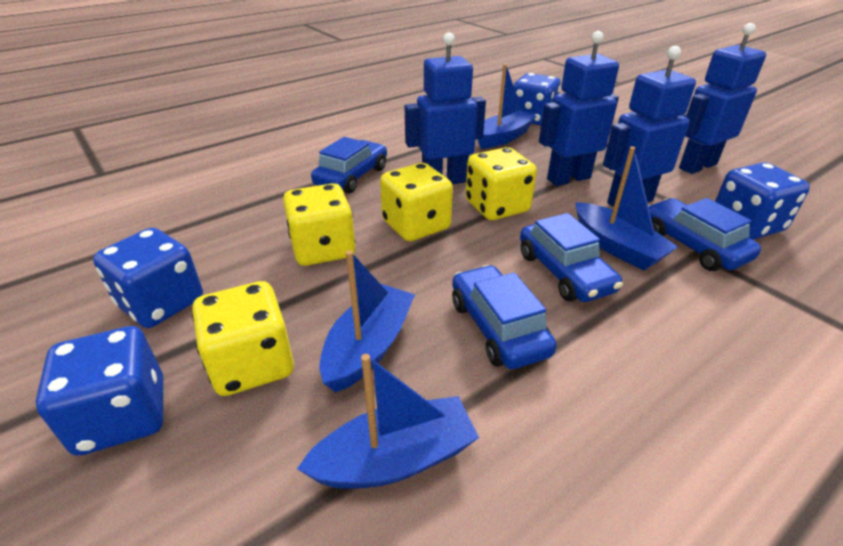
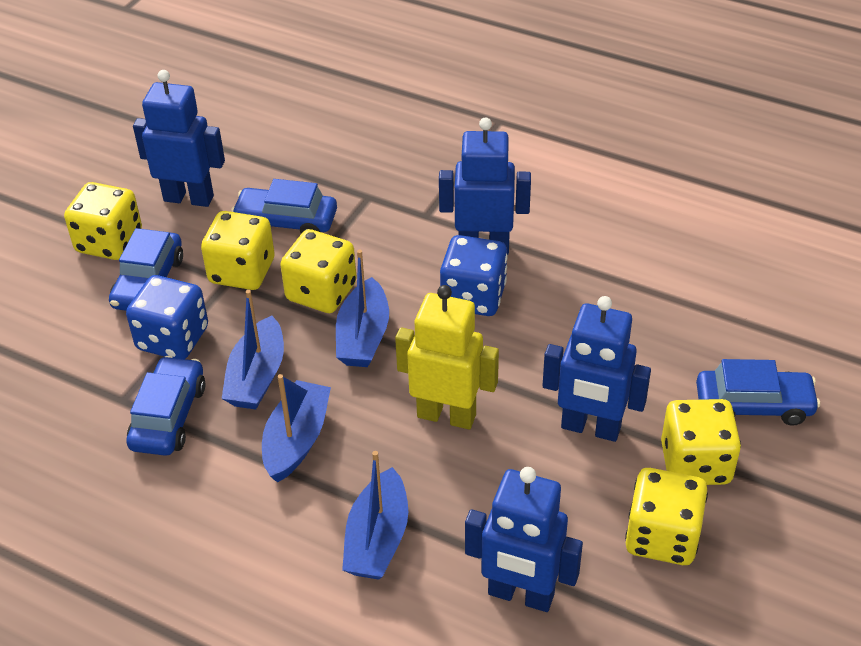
blue dice: 4 -> 2
yellow dice: 4 -> 5
yellow robot: 0 -> 1

